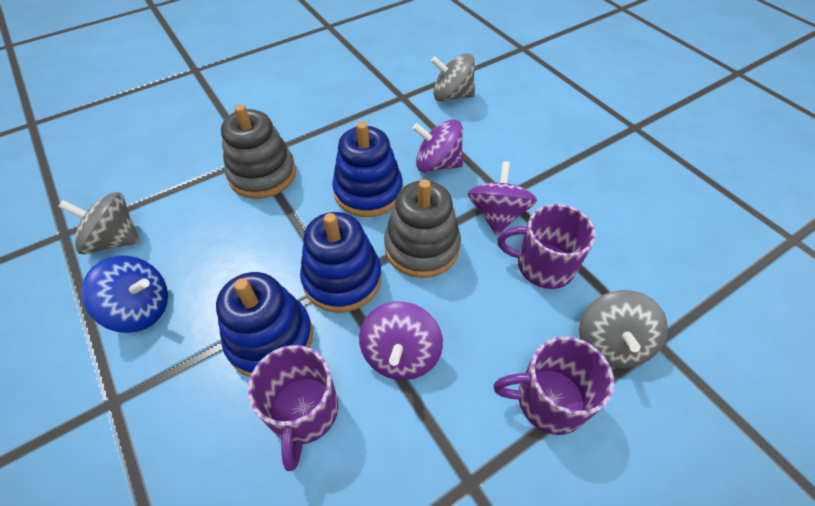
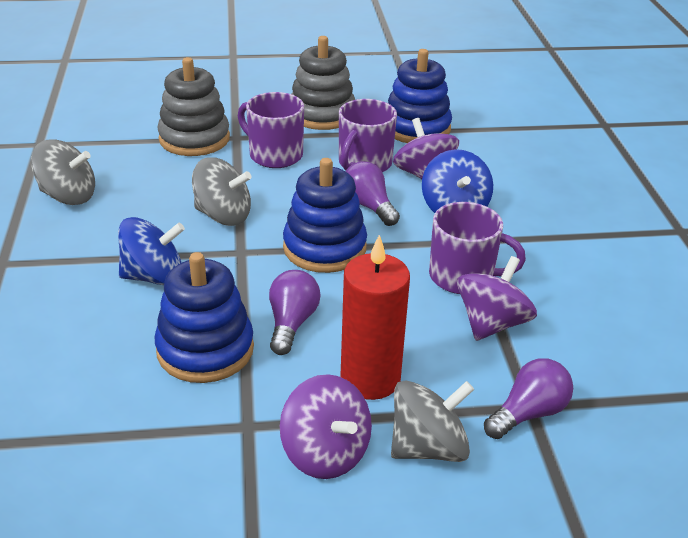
blue spinning top: 1 -> 2
purple light bulb: 0 -> 3
red candle: 0 -> 1

